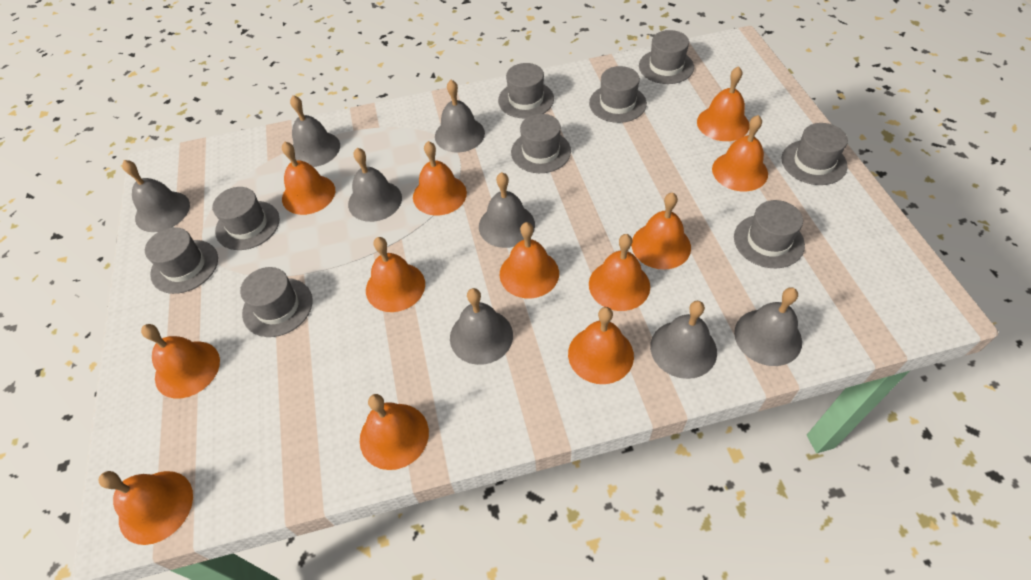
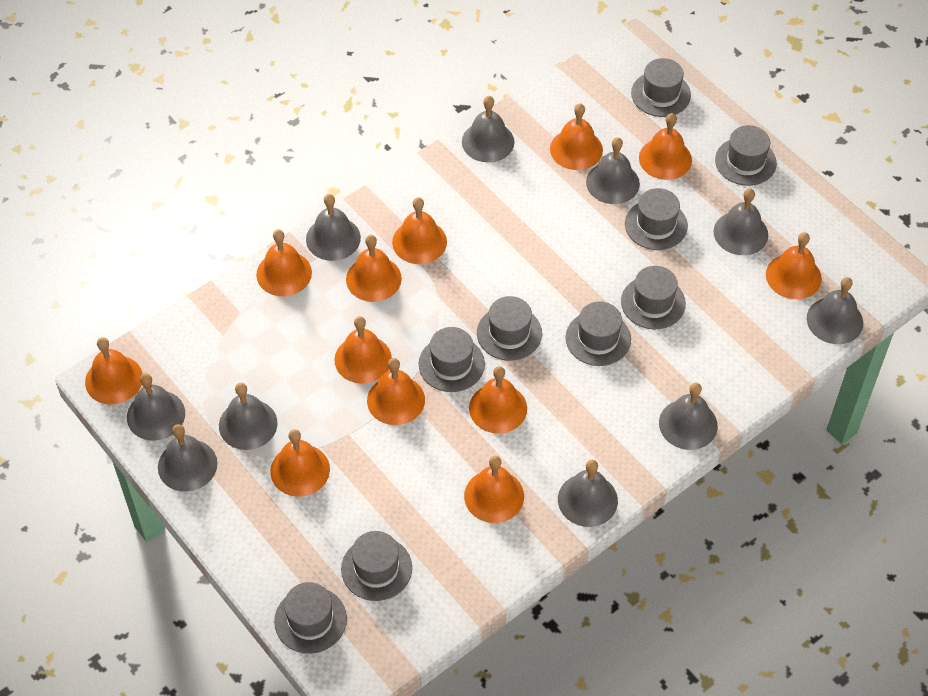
grey bell: 8 -> 10

